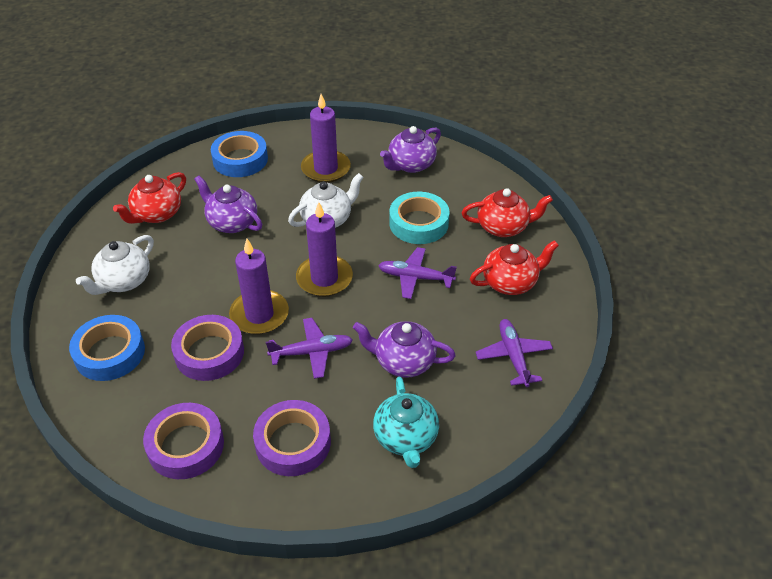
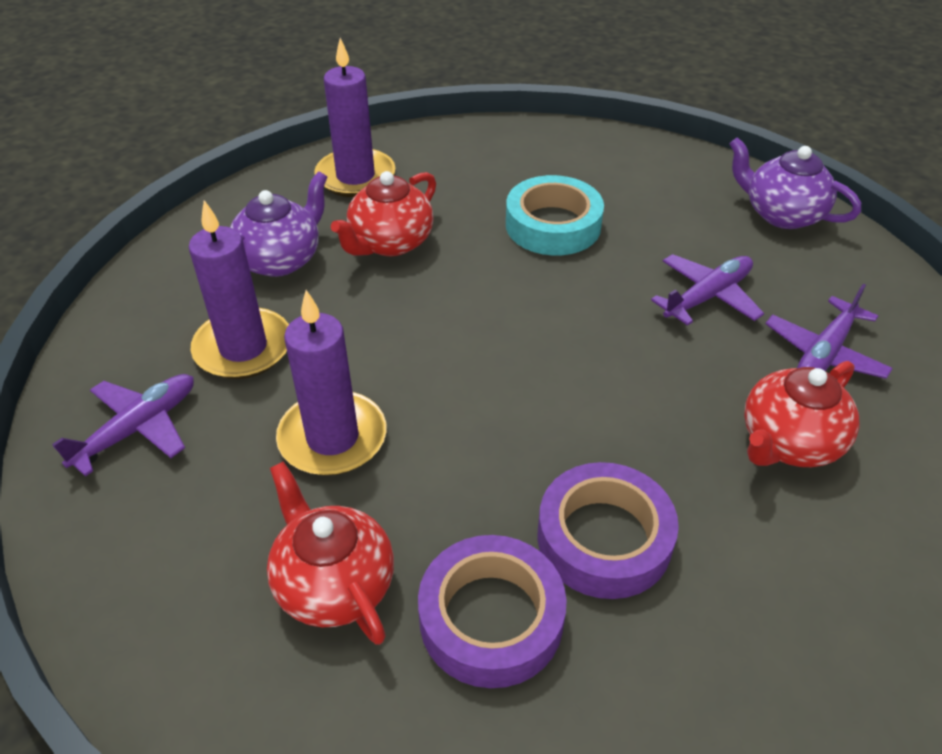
blue tape: 2 -> 0
purple tape: 3 -> 2
purple teapot: 3 -> 2
turquoise teapot: 1 -> 0
white teapot: 2 -> 0

